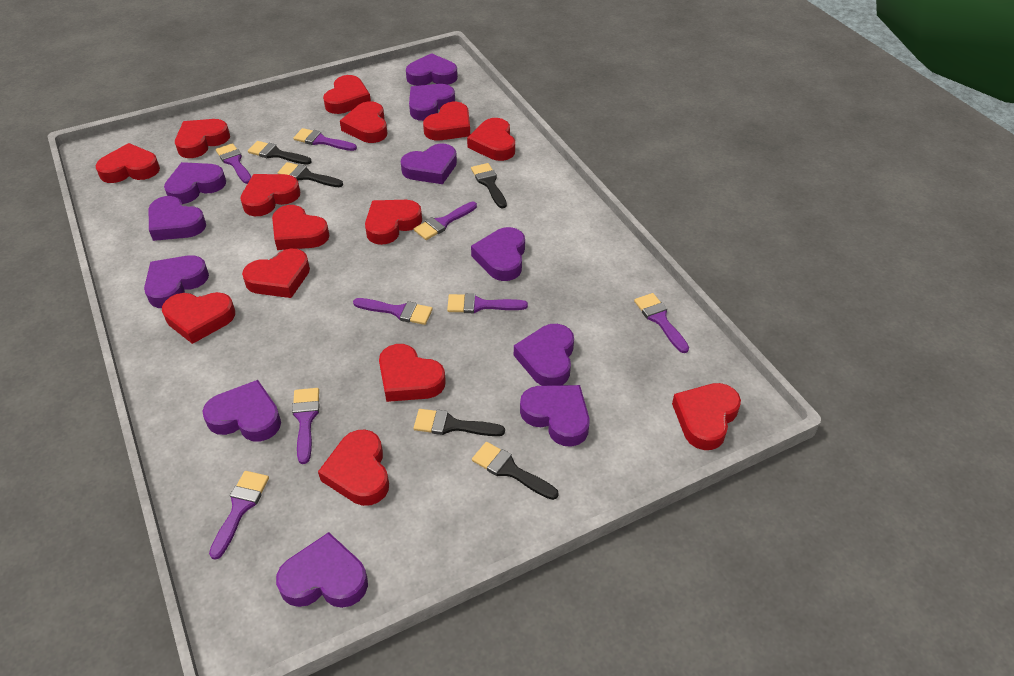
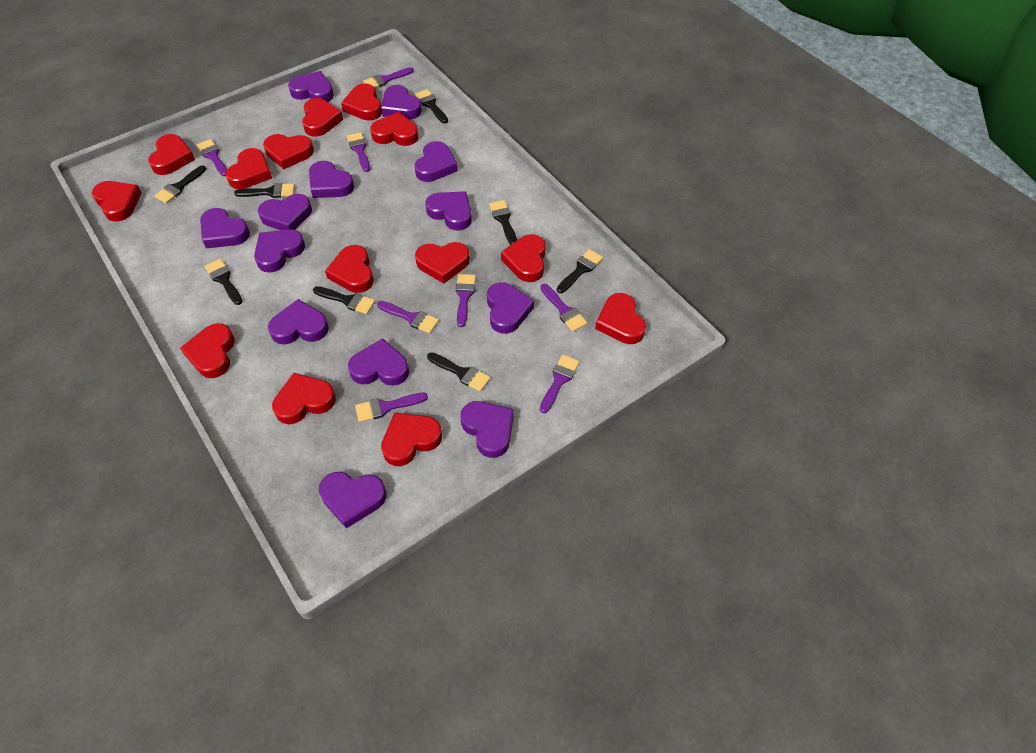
black brush: 5 -> 8
purple heart: 11 -> 13

